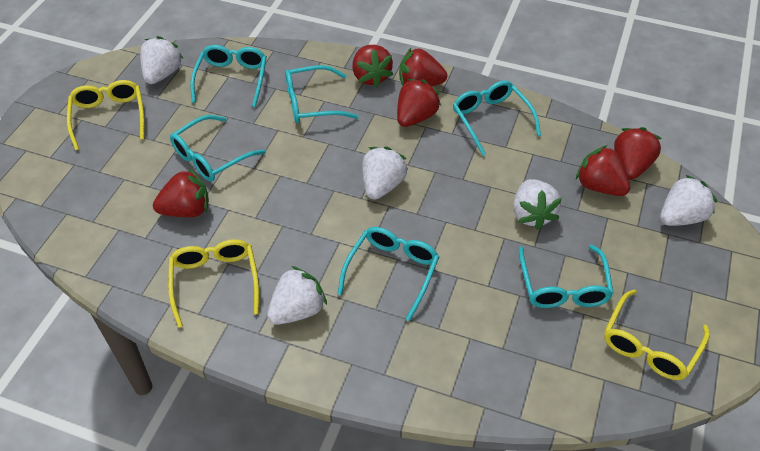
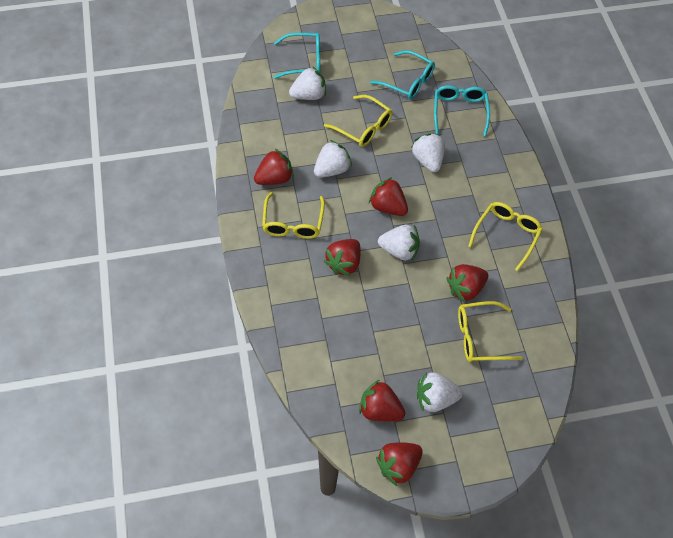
turquoise glasses: 6 -> 3
yellow glasses: 3 -> 4

